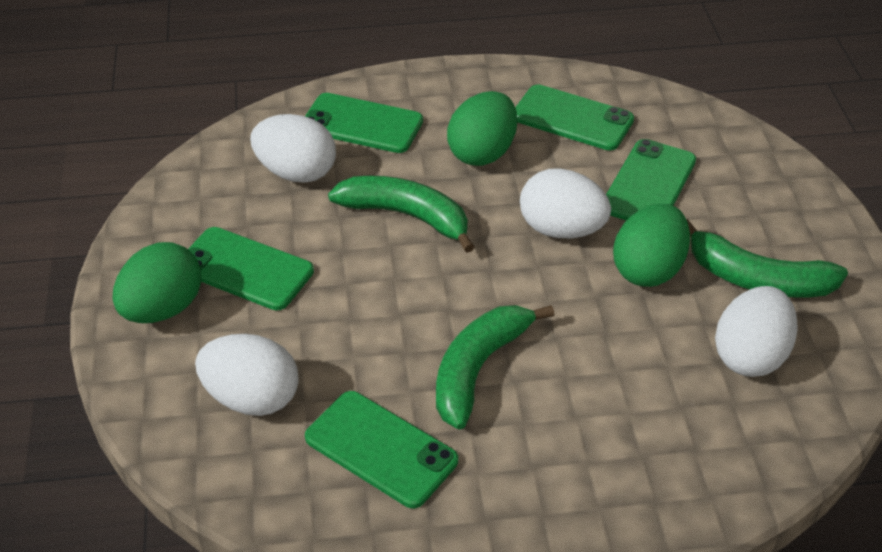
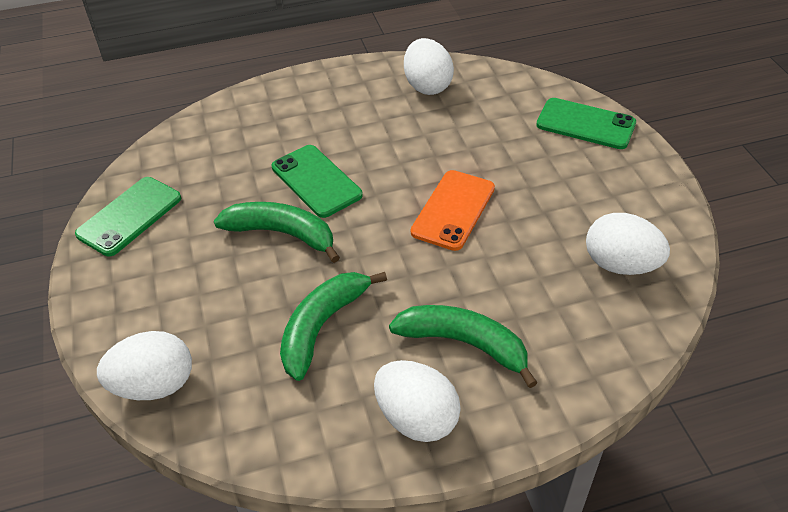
green egg: 3 -> 0
green phone: 5 -> 3
orange phone: 0 -> 1

